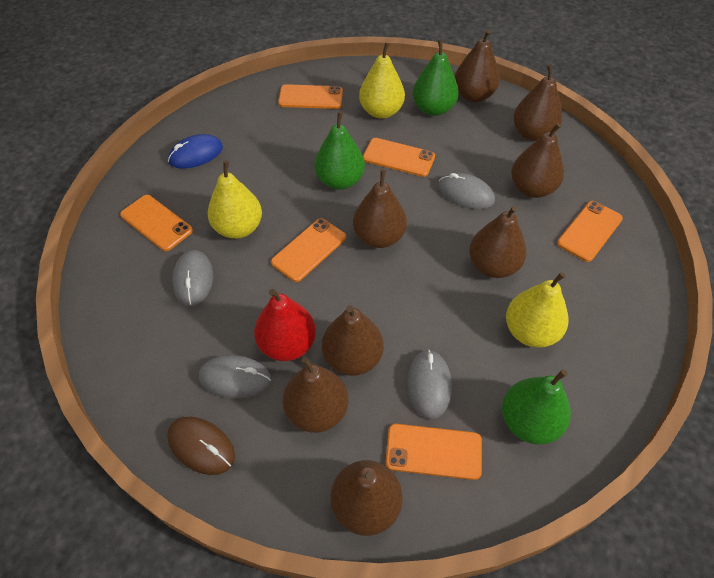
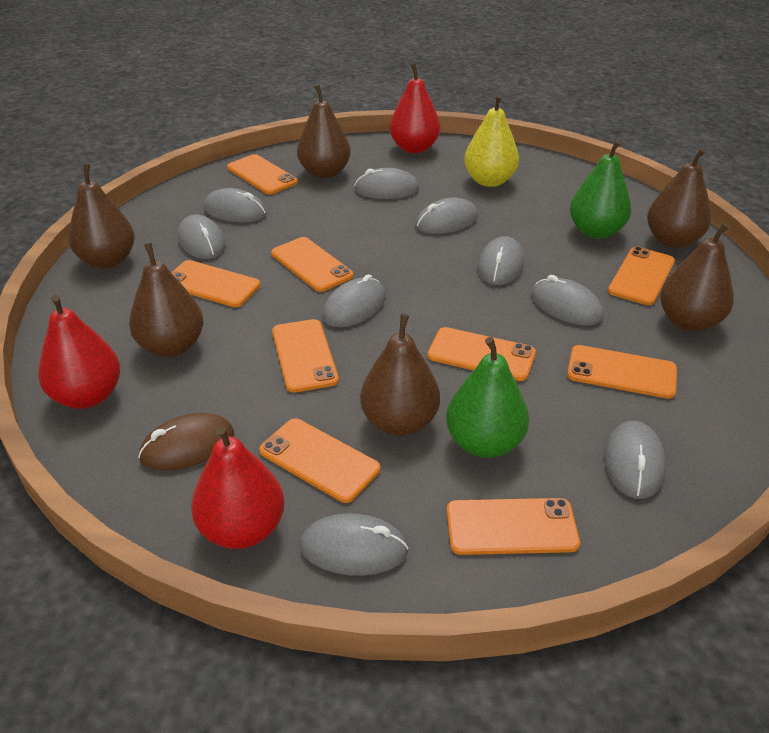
blue mouse: 1 -> 0
brown pear: 8 -> 6
green pear: 3 -> 2
grey mouse: 4 -> 9
orange phone: 6 -> 9
red pear: 1 -> 3
yellow pear: 3 -> 1

